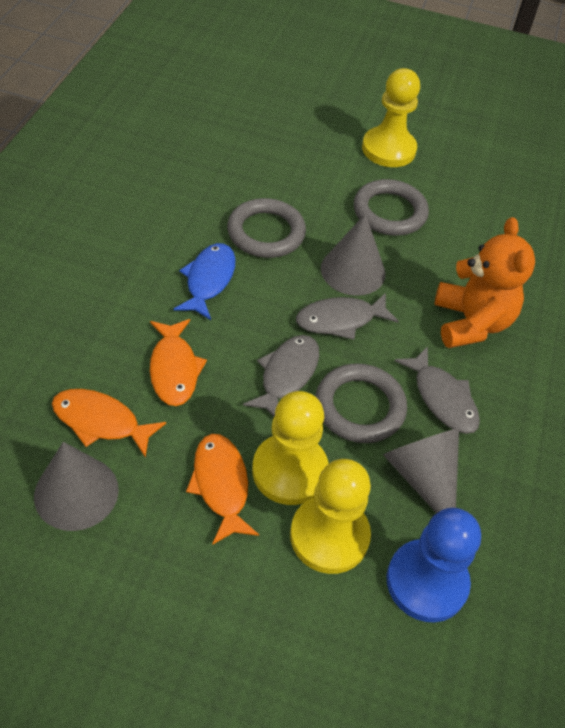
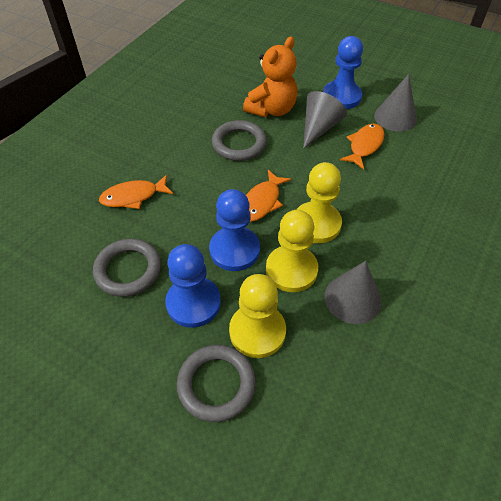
blue fish: 1 -> 0
blue pawn: 1 -> 3
grey fish: 3 -> 0

